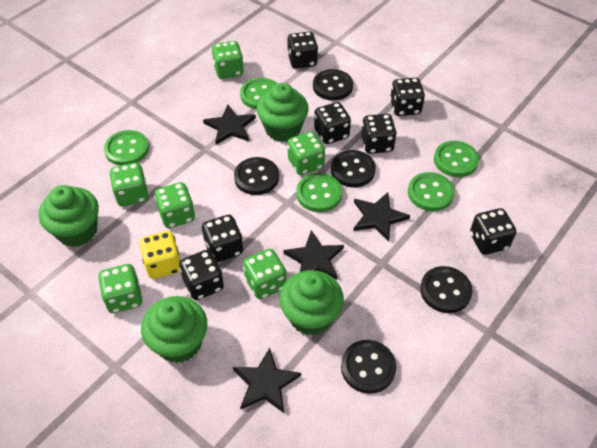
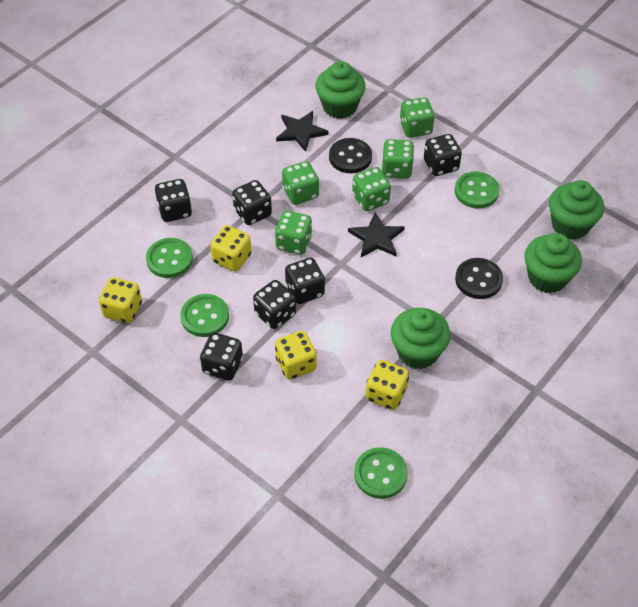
black button: 5 -> 2
black dice: 7 -> 6
black star: 4 -> 2
green button: 5 -> 4
green dice: 6 -> 5
yellow dice: 1 -> 4

